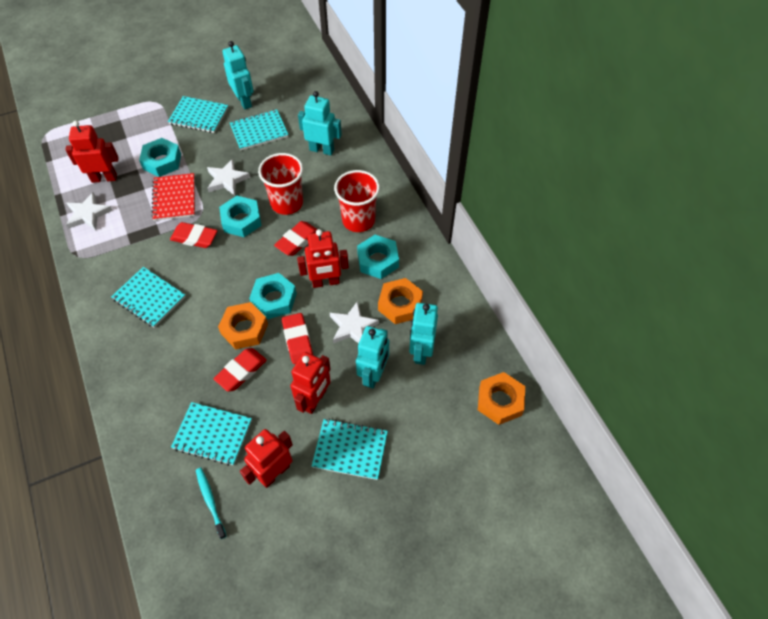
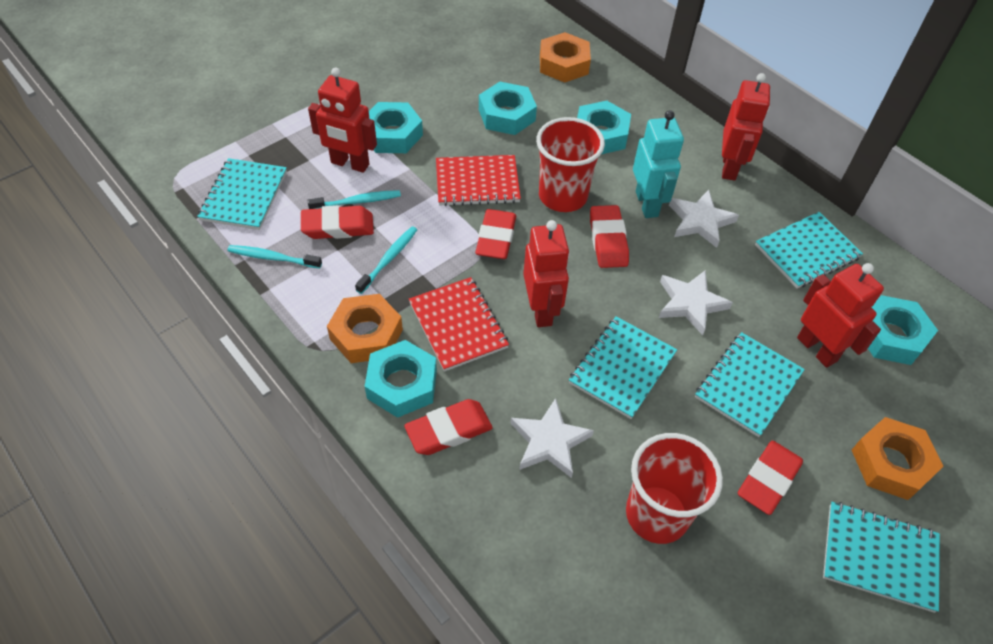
red eraser: 4 -> 5
red notebook: 1 -> 2
turquoise nut: 4 -> 5
turquoise robot: 4 -> 1
turquoise toothbrush: 1 -> 3

